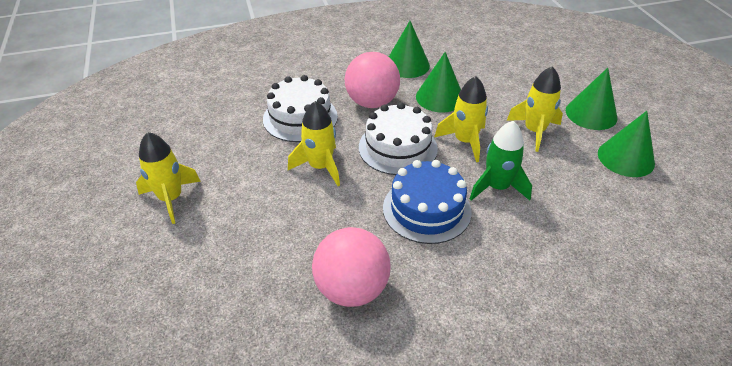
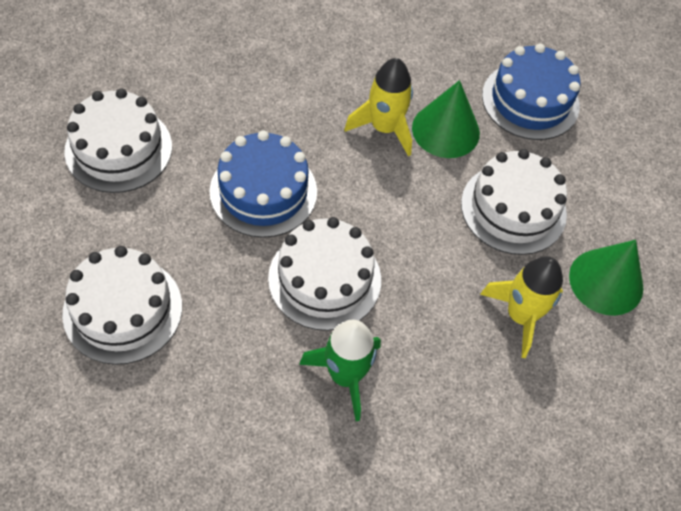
blue cake: 1 -> 2
green cone: 4 -> 2
pink ball: 2 -> 0
white cake: 2 -> 4
yellow rocket: 4 -> 2

